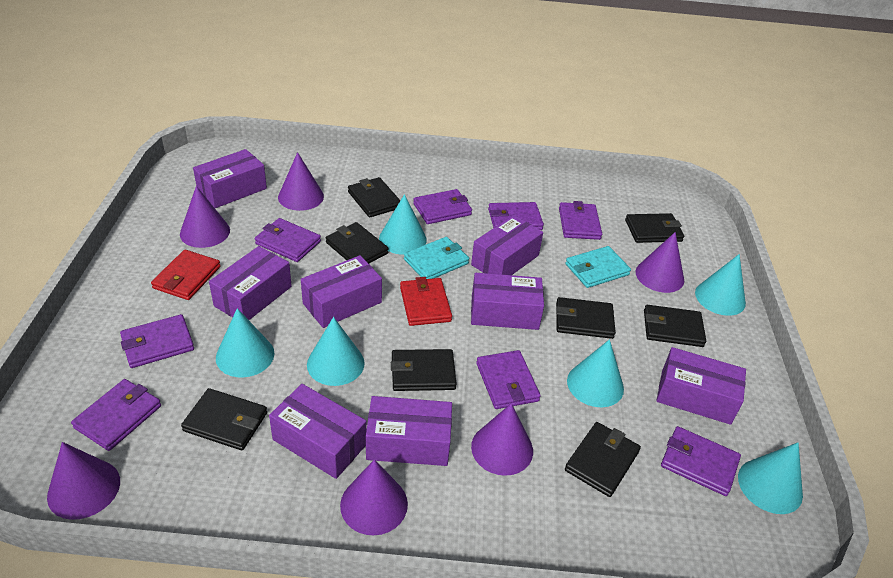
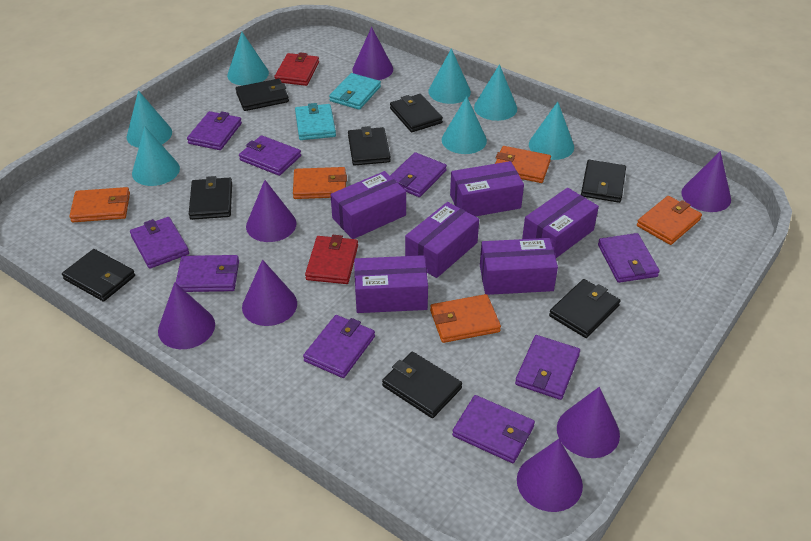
orange wallet: 0 -> 5
purple box: 8 -> 6
purple cone: 6 -> 7
purple wallet: 8 -> 9
turquoise cone: 6 -> 7

